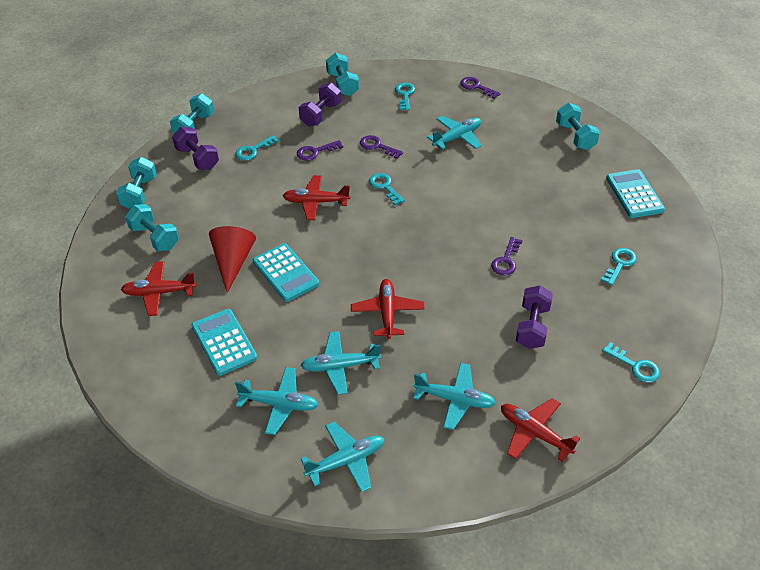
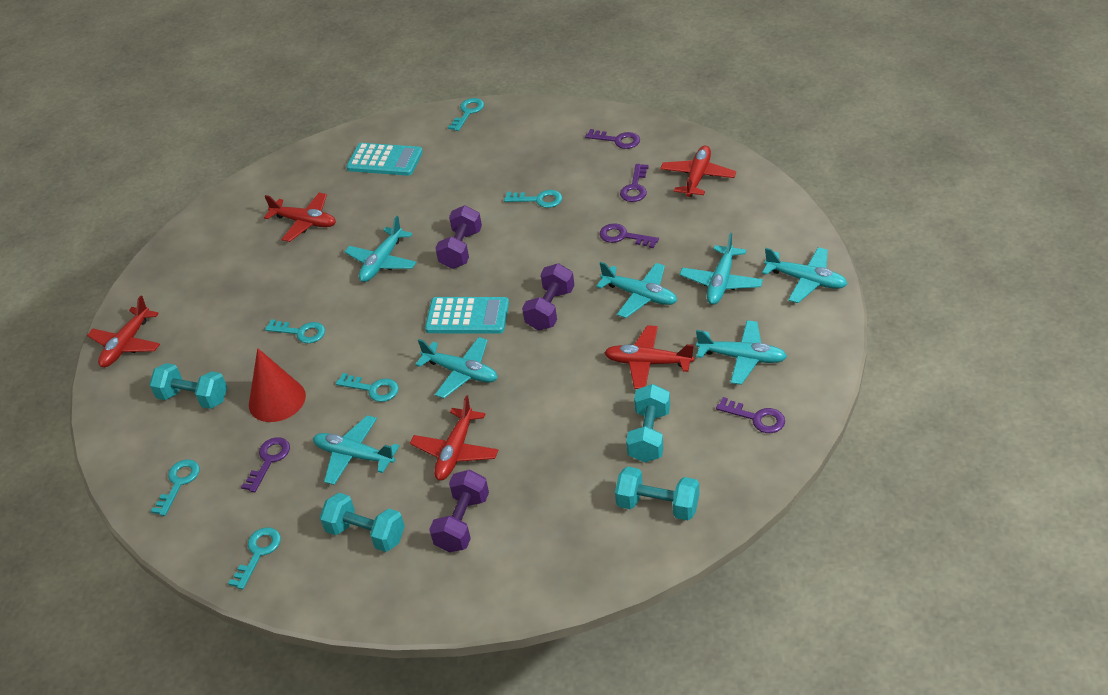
purple key: 4 -> 5
red plane: 4 -> 5
turquoise calculator: 3 -> 2
turquoise dumbbell: 5 -> 4
turquoise key: 5 -> 6
turquoise plane: 5 -> 7

